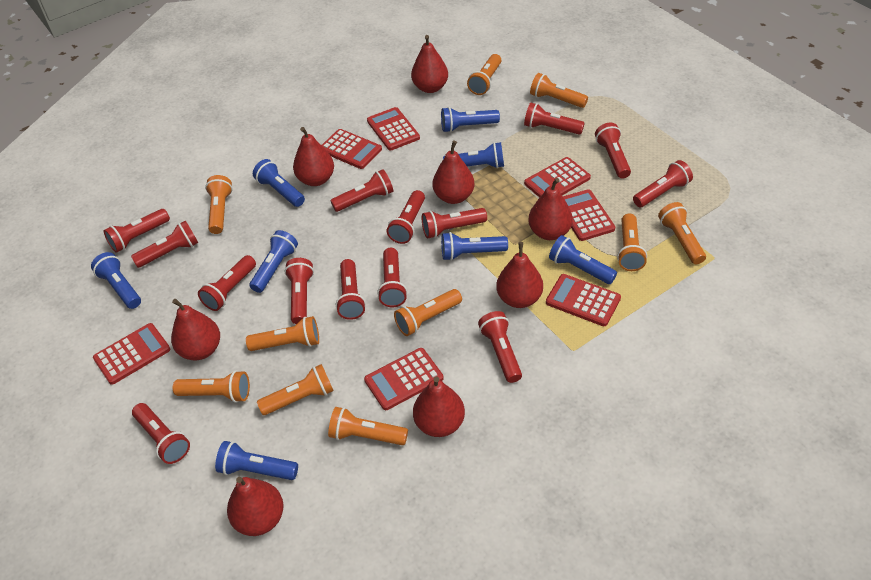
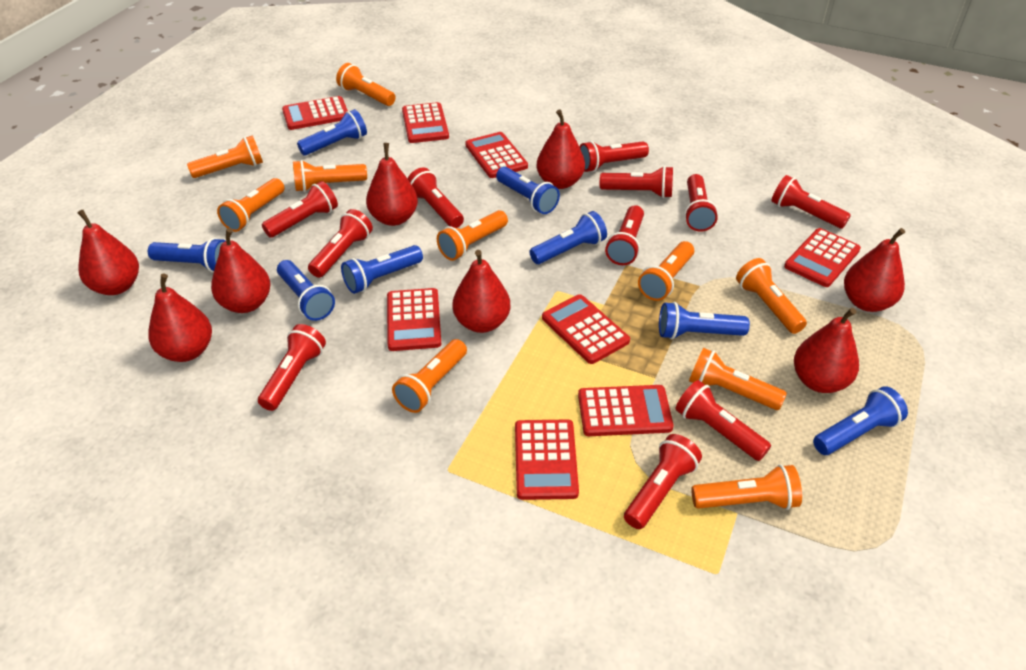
red calculator: 7 -> 8
red flashlight: 14 -> 11

